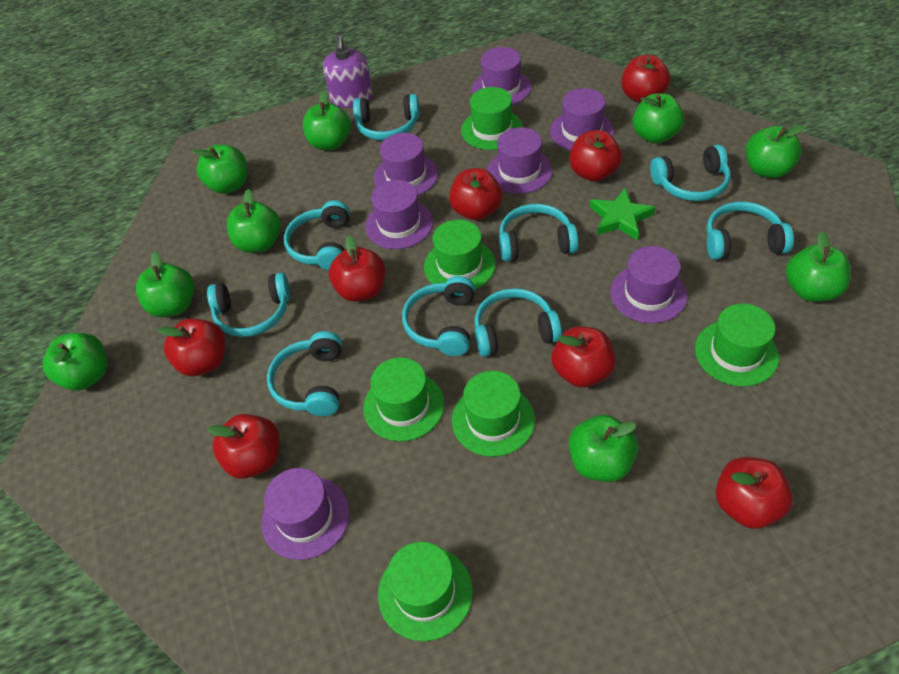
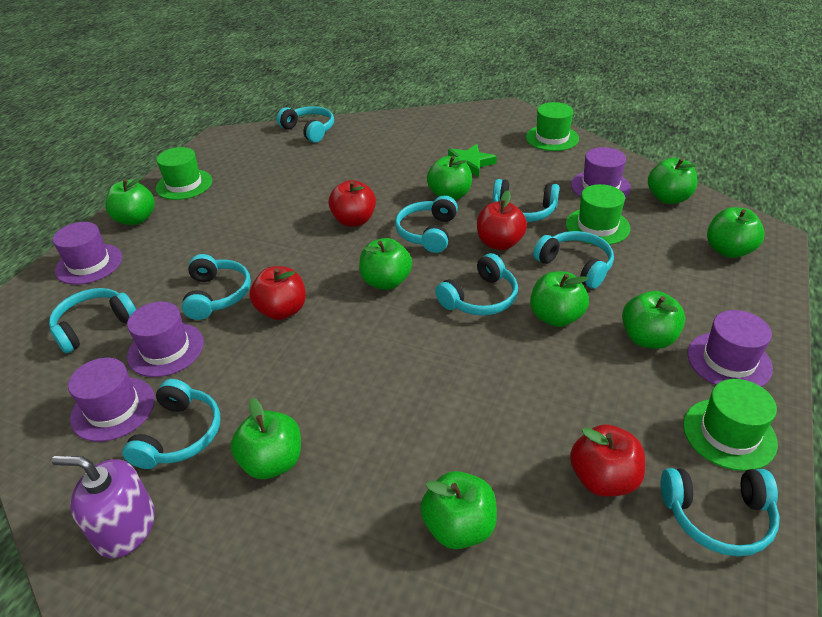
green hat: 6 -> 4
purple hat: 7 -> 5
red apple: 8 -> 4

